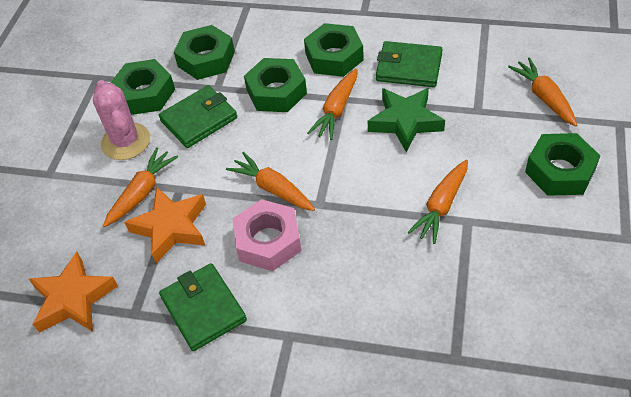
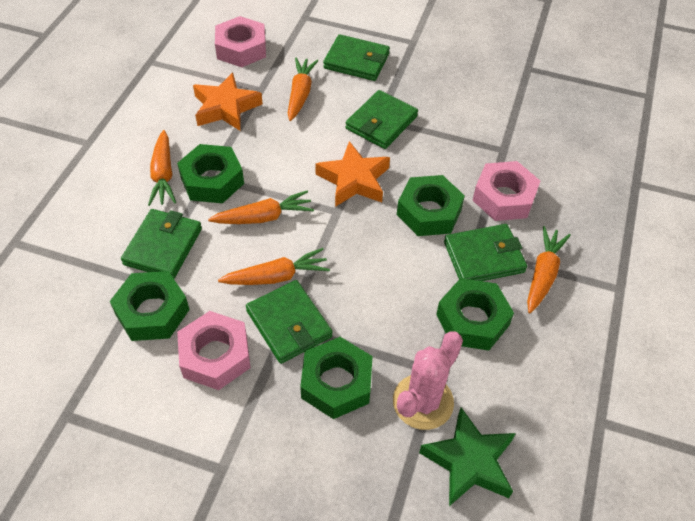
green wallet: 3 -> 5
pink nut: 1 -> 3

